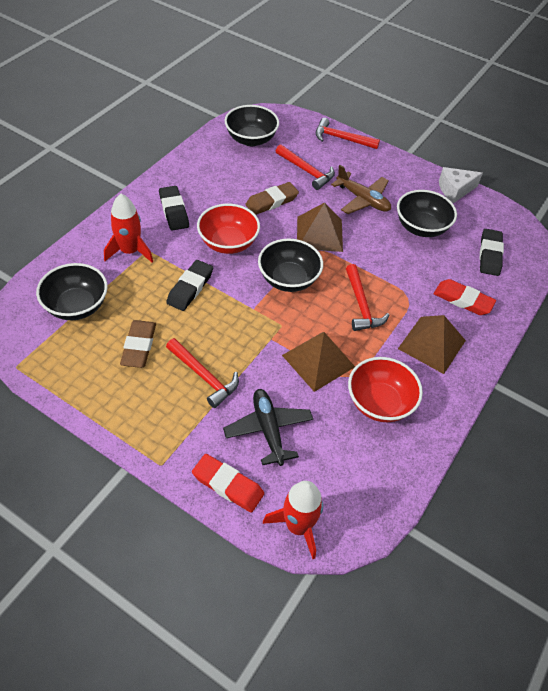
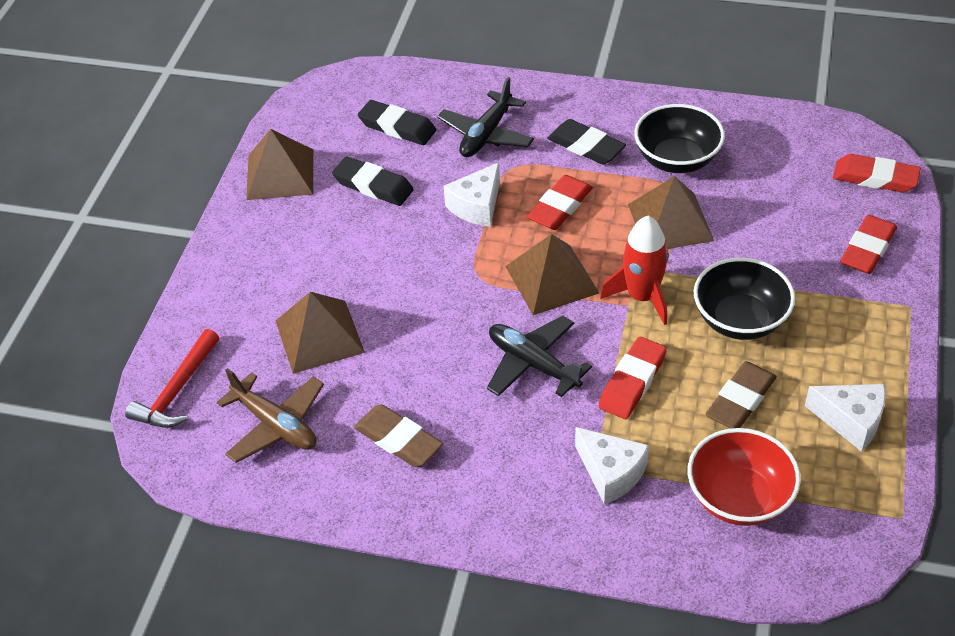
black bowl: 4 -> 2
black plane: 1 -> 2
brown pyramid: 3 -> 4
red bowl: 2 -> 1
red eraser: 2 -> 4
red hammer: 4 -> 1
red rocket: 2 -> 1
white cheese: 1 -> 3

